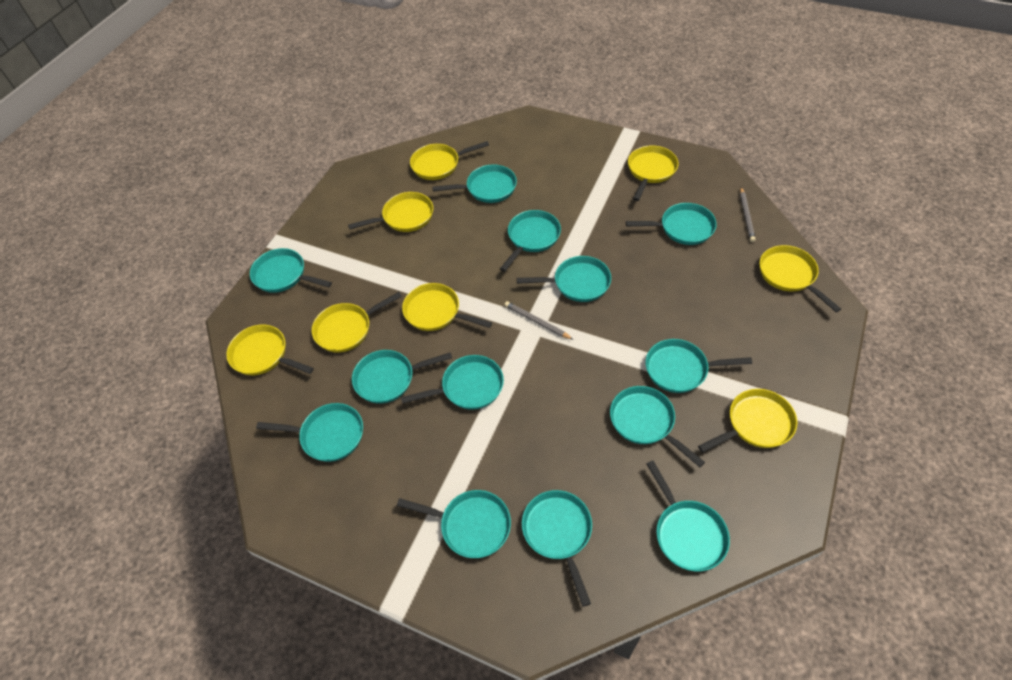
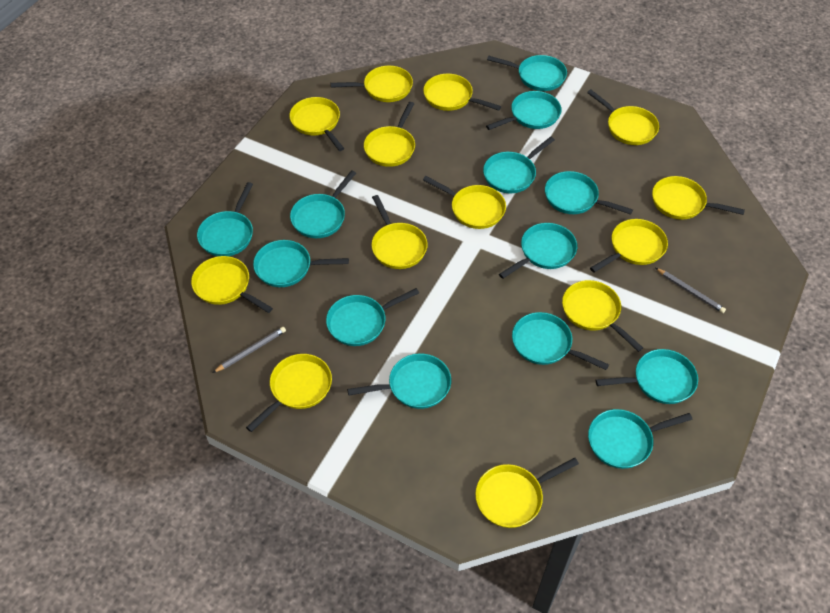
yellow pan: 8 -> 13

